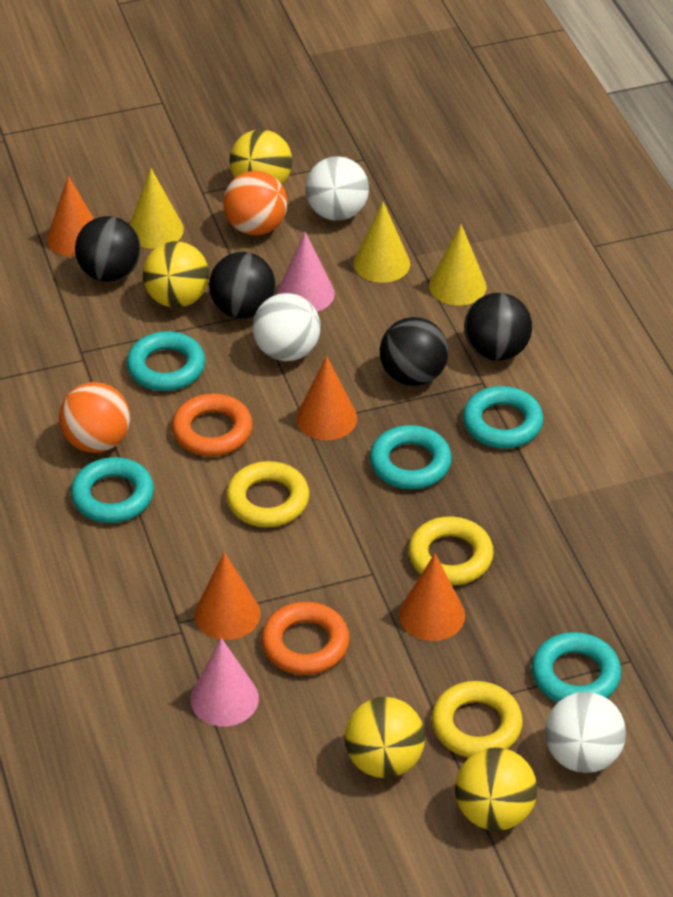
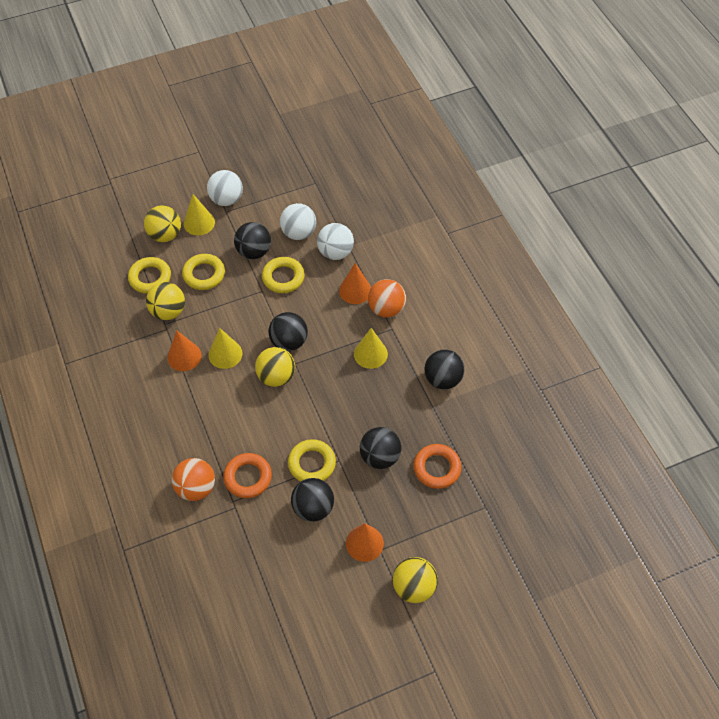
black ball: 4 -> 5
orange cone: 4 -> 3
pink cone: 2 -> 0
turquoise ring: 5 -> 0
yellow ring: 3 -> 4

